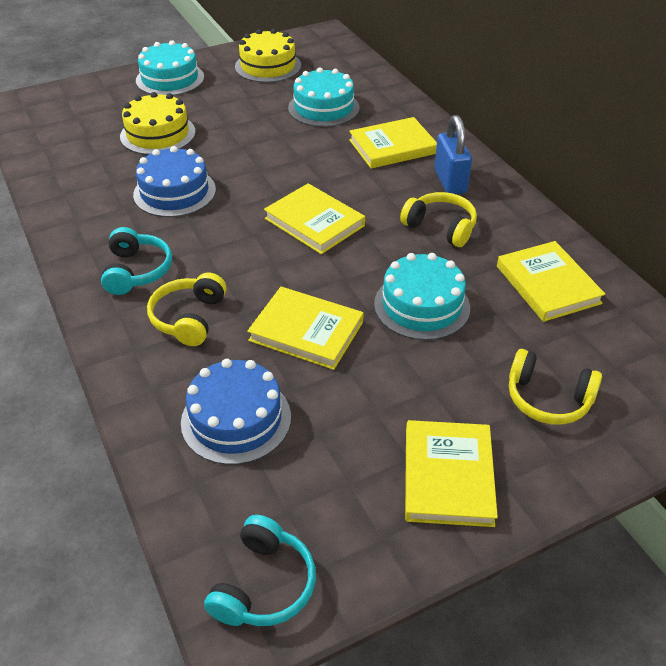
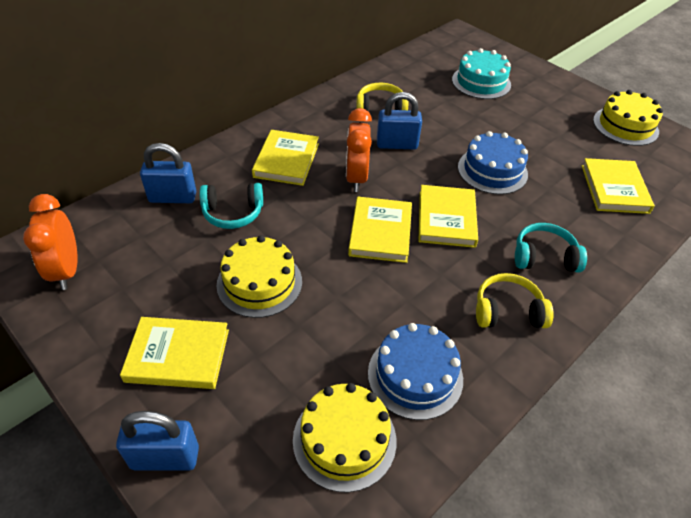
blue padlock: 1 -> 3
orange clock: 0 -> 2
turquoise cake: 3 -> 1
yellow cake: 2 -> 3
yellow headphones: 3 -> 2

